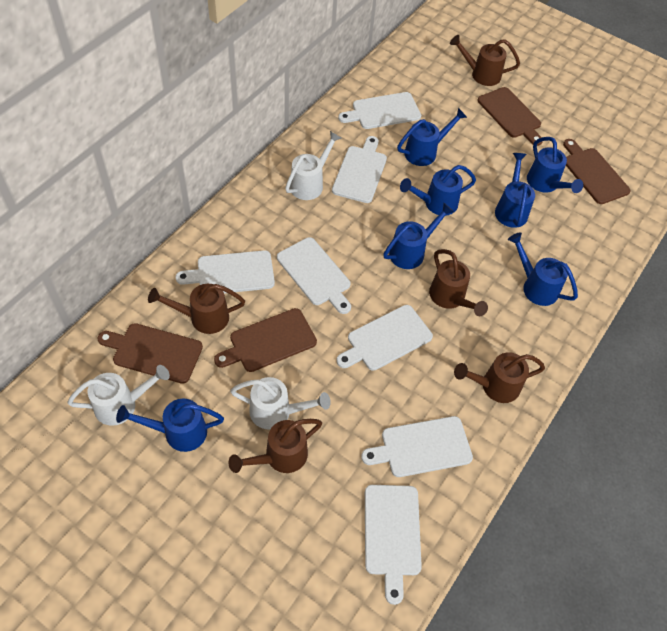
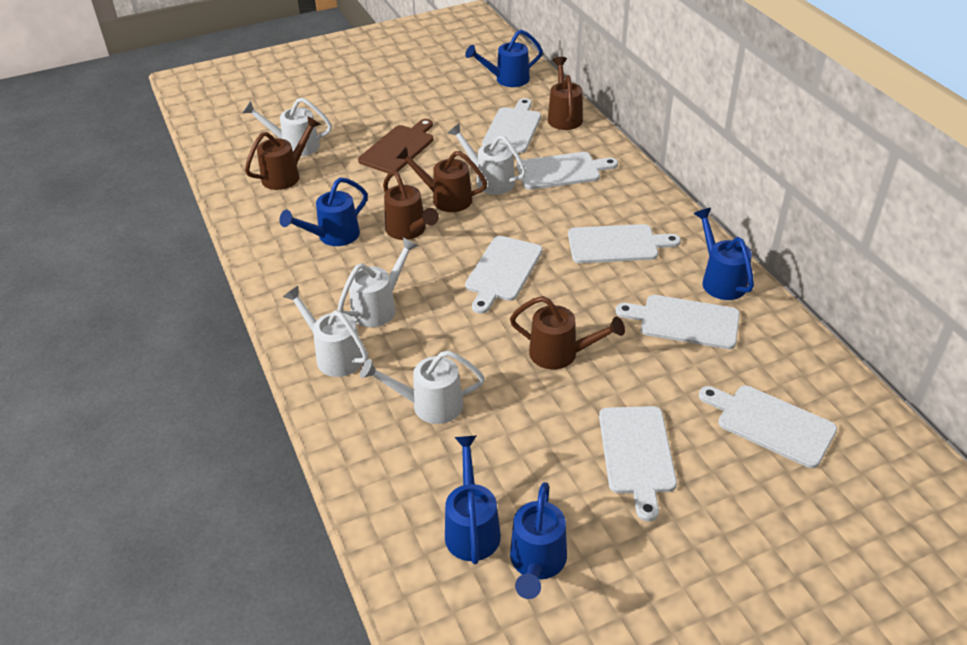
blue watering can: 7 -> 5
brown cutting board: 4 -> 1
white watering can: 3 -> 5

